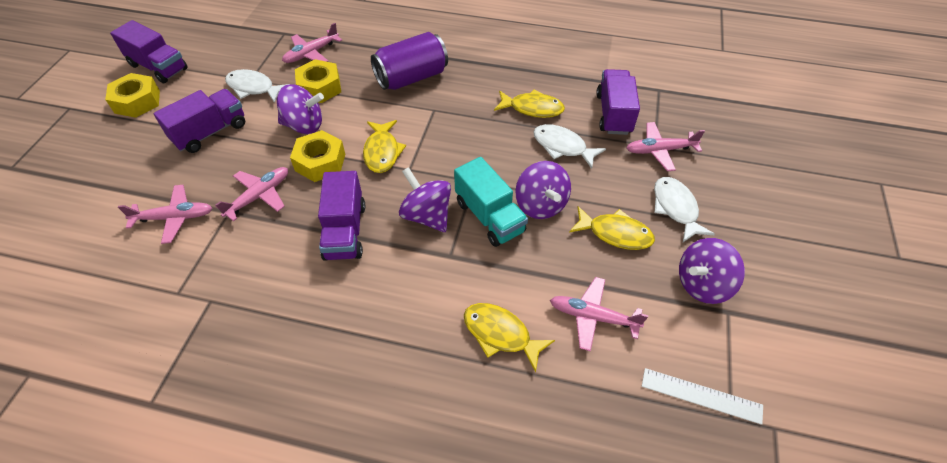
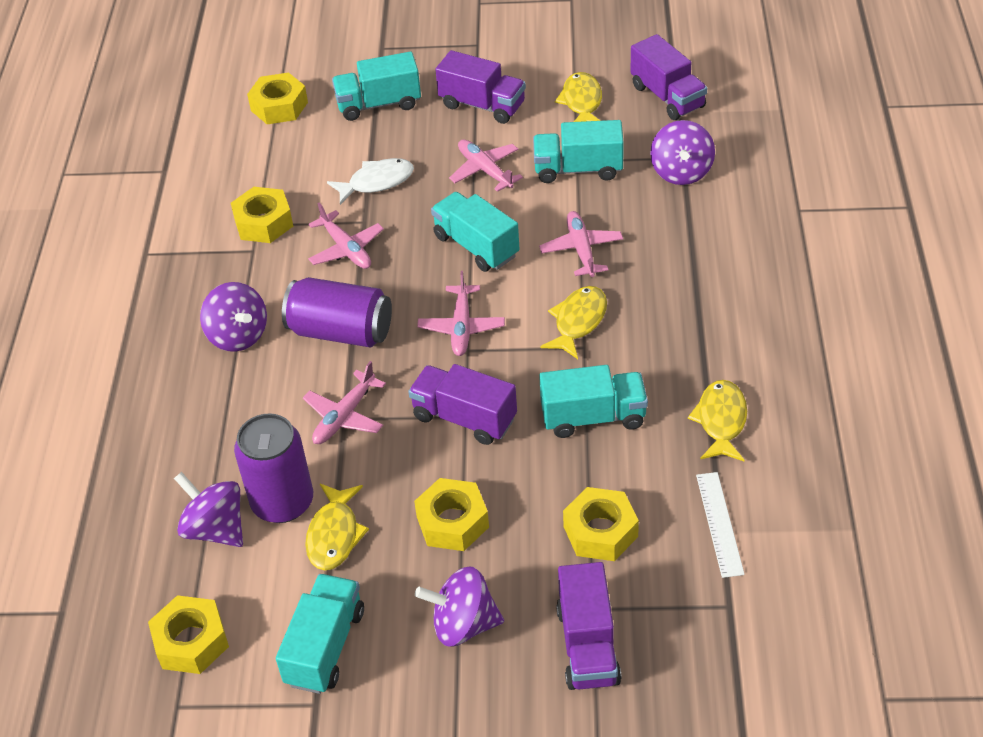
purple can: 1 -> 2
turquoise truck: 1 -> 5
white fish: 3 -> 1
yellow nut: 3 -> 5

